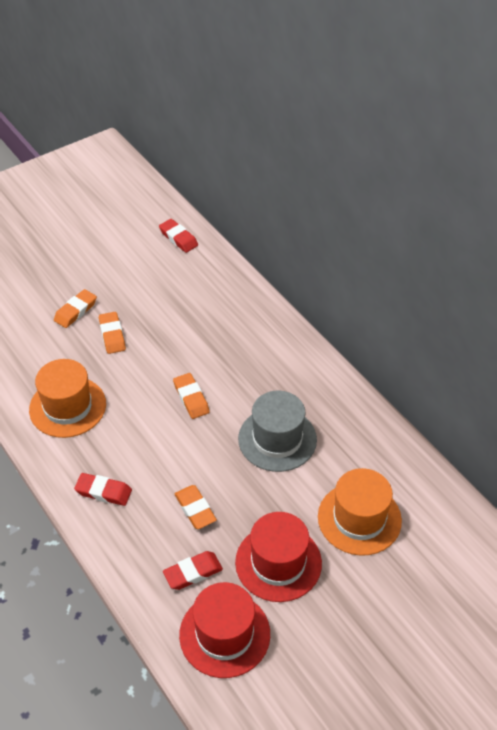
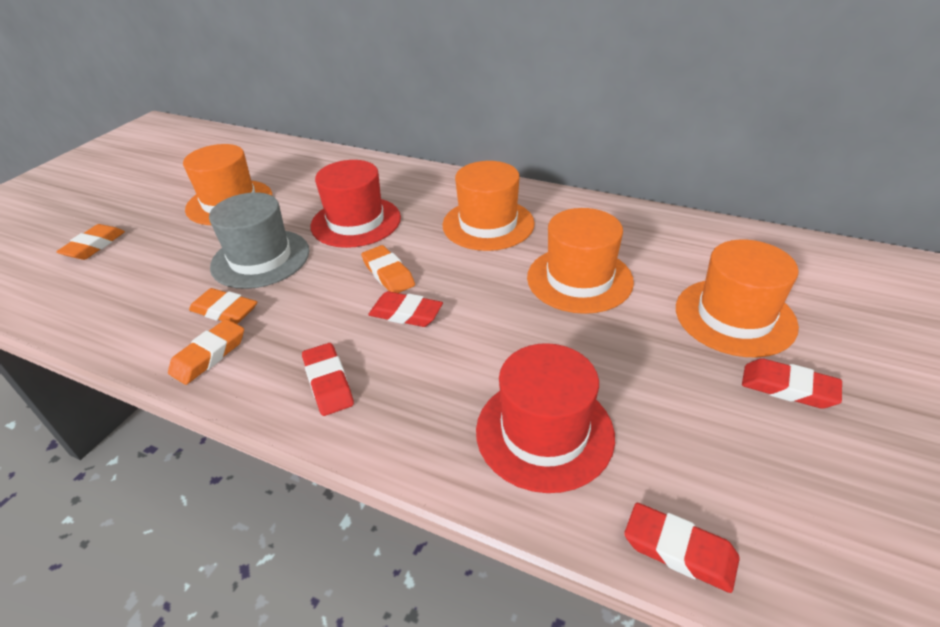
orange hat: 2 -> 4
red eraser: 3 -> 4

